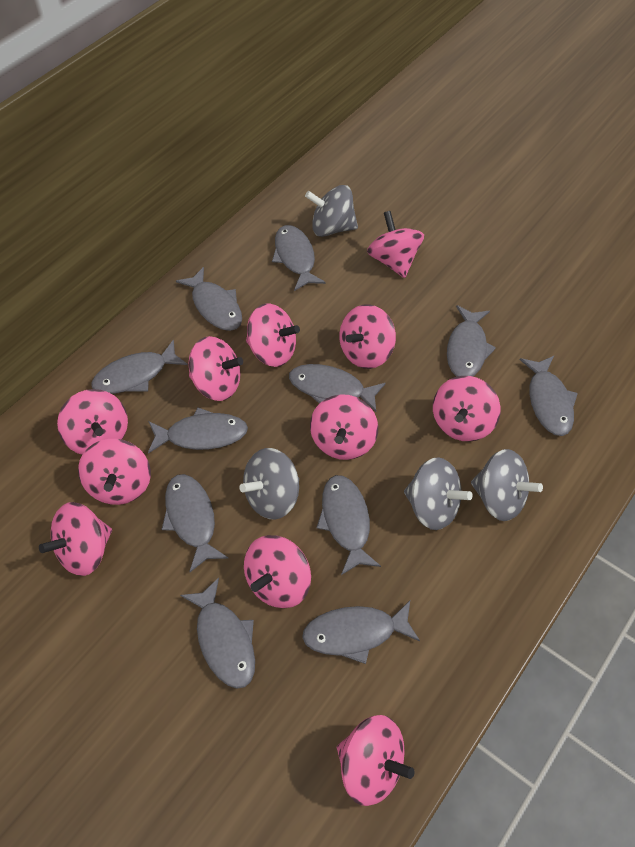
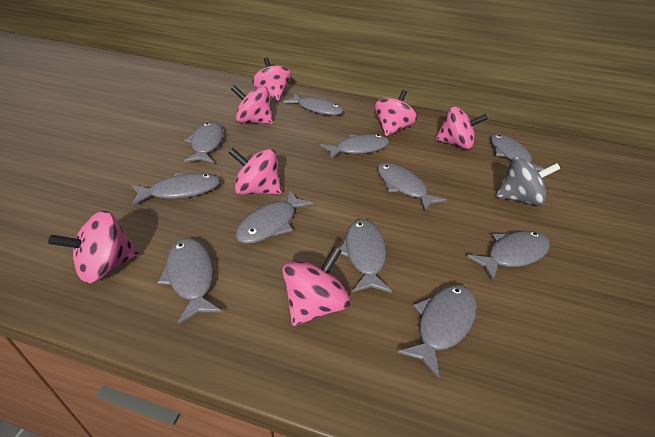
grey spinning top: 4 -> 1
pink spinning top: 11 -> 7

